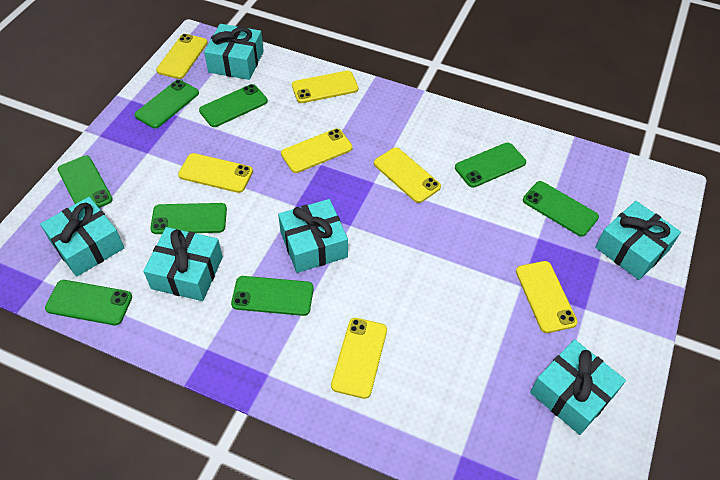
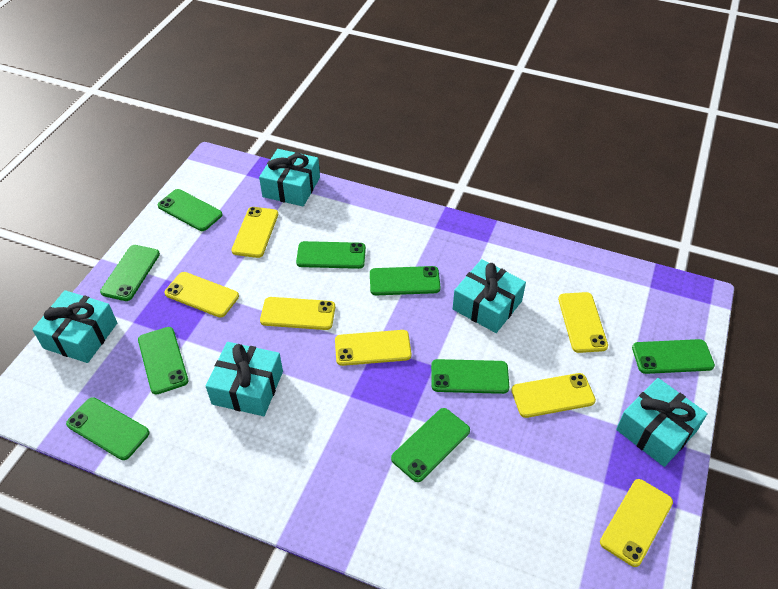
green phone: 8 -> 9
turquoise gift: 6 -> 5

